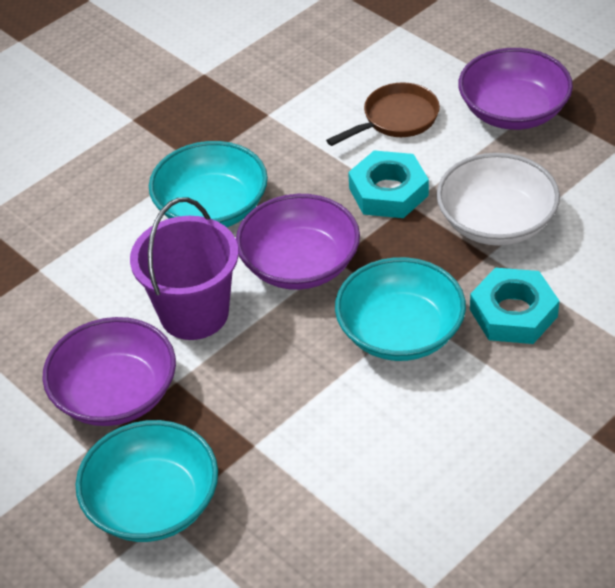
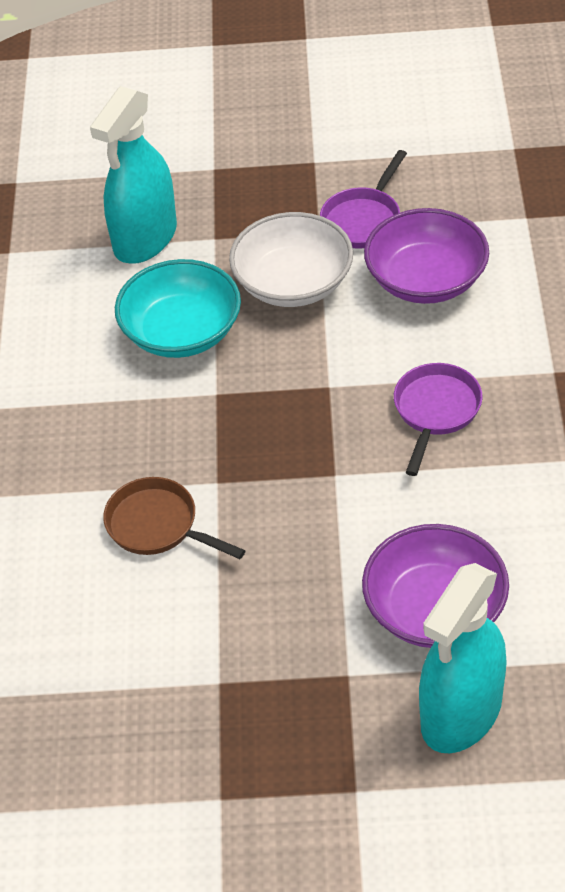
purple bowl: 3 -> 2
purple bucket: 1 -> 0
purple pan: 0 -> 2
turquoise bowl: 3 -> 1
turquoise nut: 2 -> 0
turquoise spray bottle: 0 -> 2

